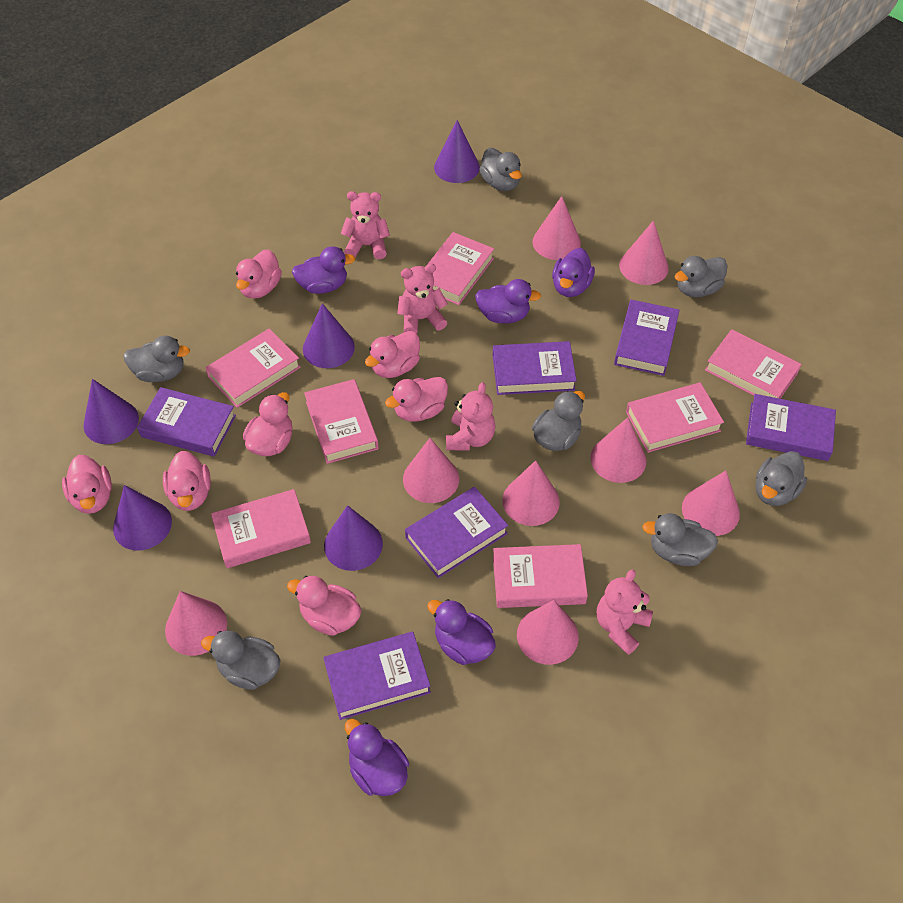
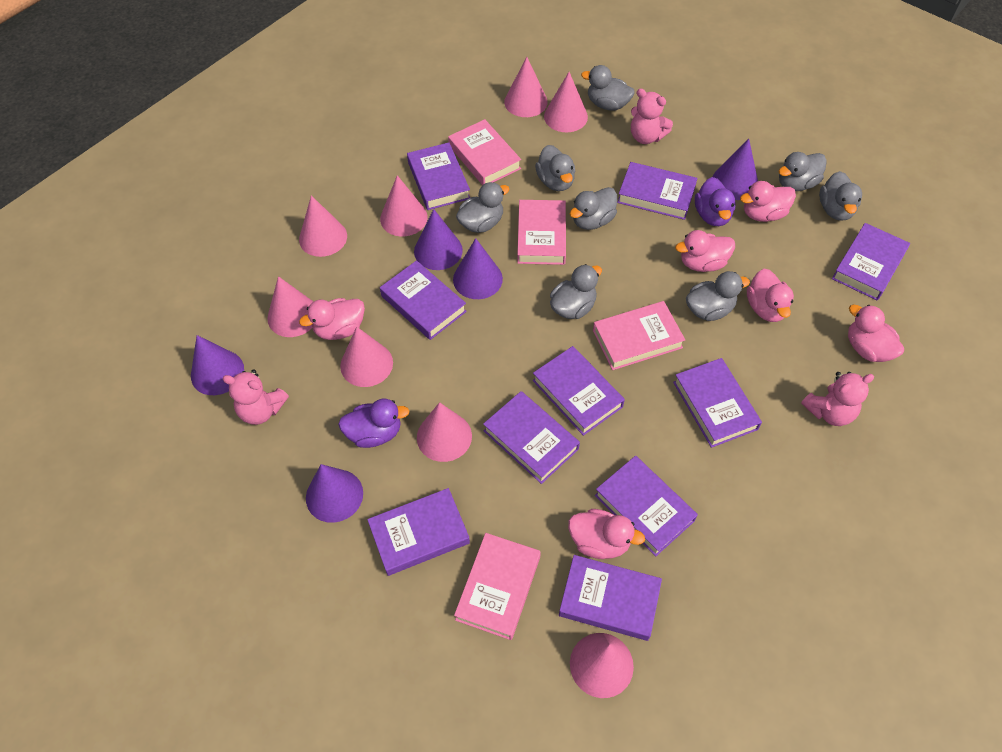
grey duck: 7 -> 8
pink book: 7 -> 4
pink duck: 7 -> 6
pink teddy bear: 4 -> 3
purple book: 6 -> 10
purple duck: 5 -> 2

